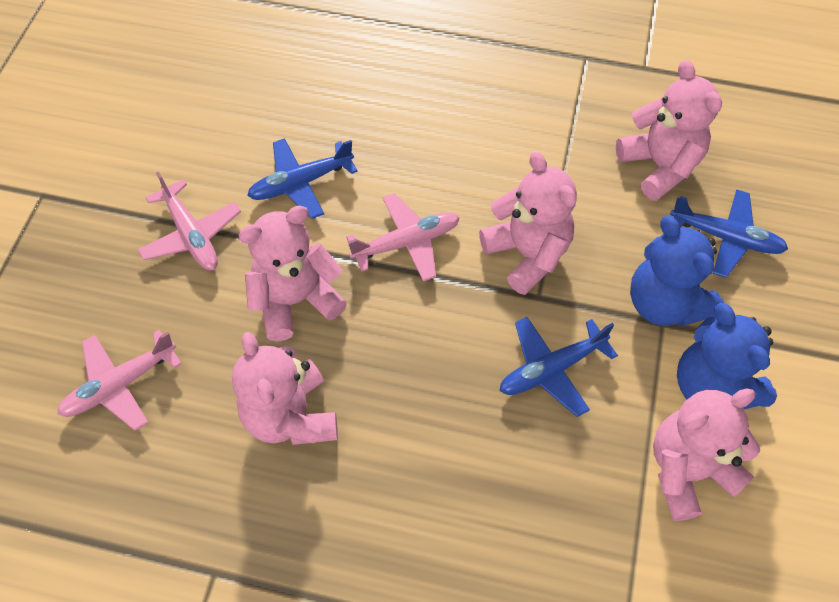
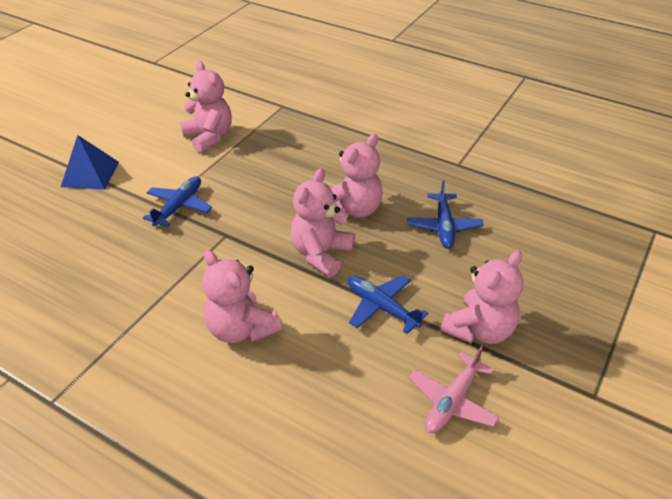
blue pyramid: 0 -> 1
blue teddy bear: 2 -> 0
pink plane: 3 -> 1

